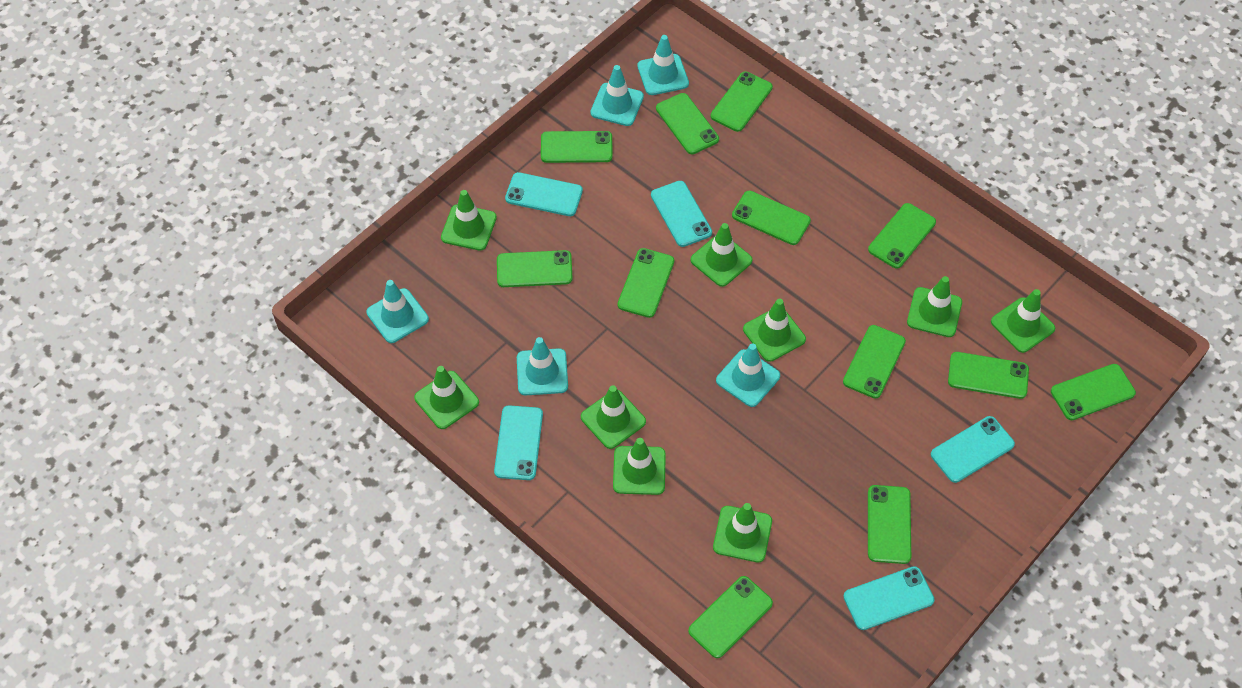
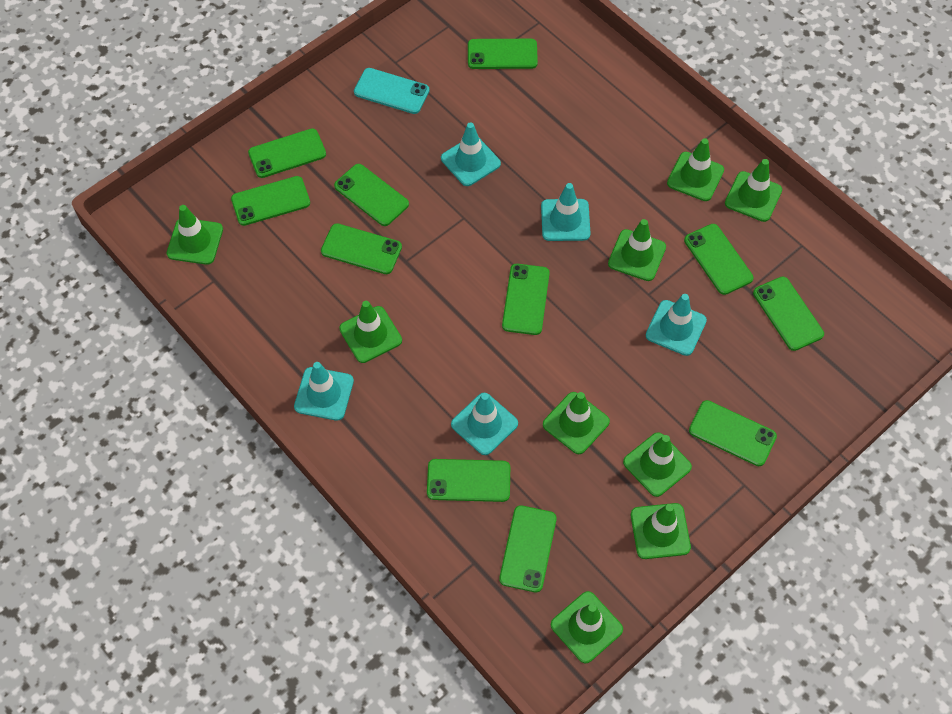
green phone: 12 -> 11
turquoise phone: 5 -> 1

